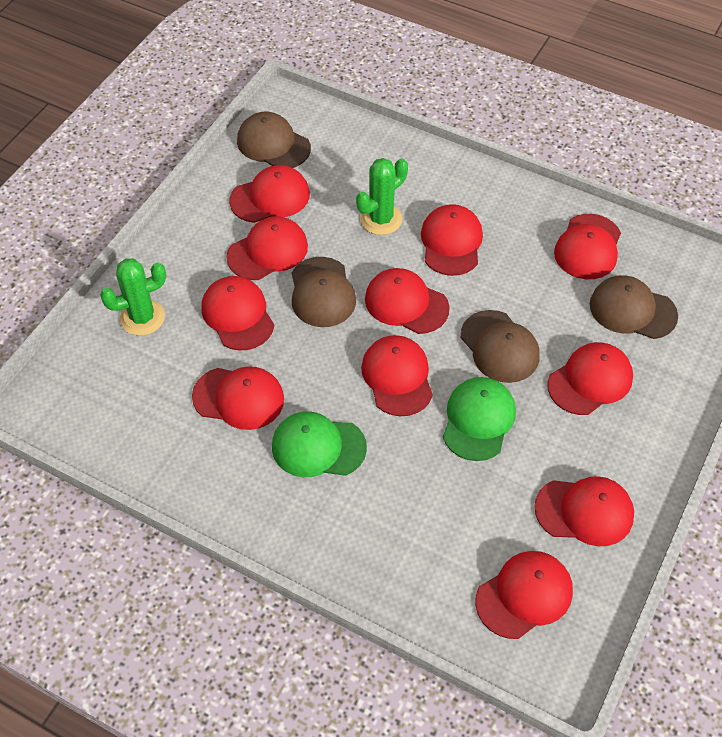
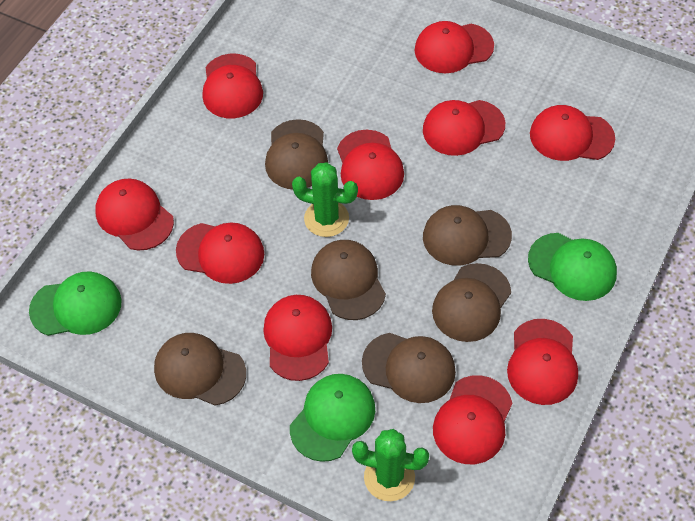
brown cap: 4 -> 6
green cap: 2 -> 3
red cap: 11 -> 10

